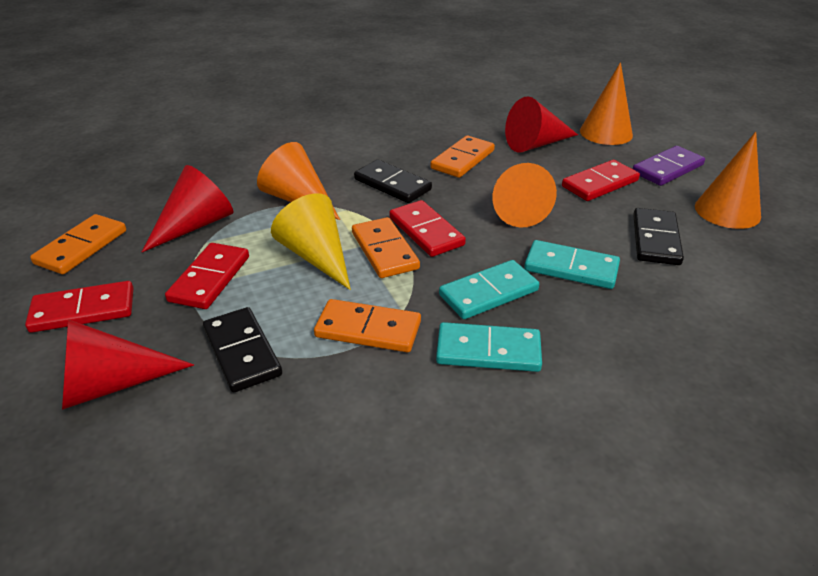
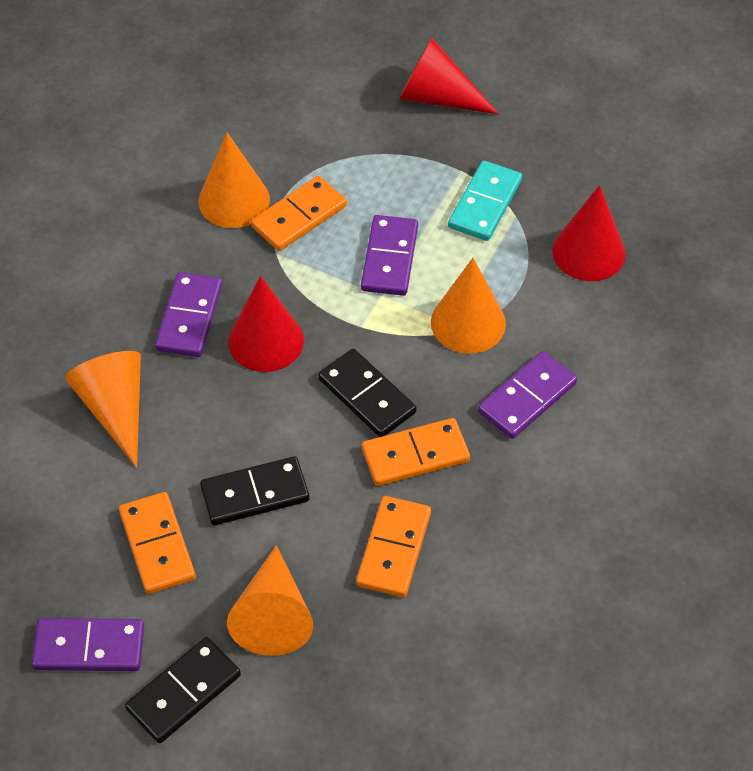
purple domino: 1 -> 4
red domino: 4 -> 0
turquoise domino: 3 -> 1
yellow cone: 1 -> 0

